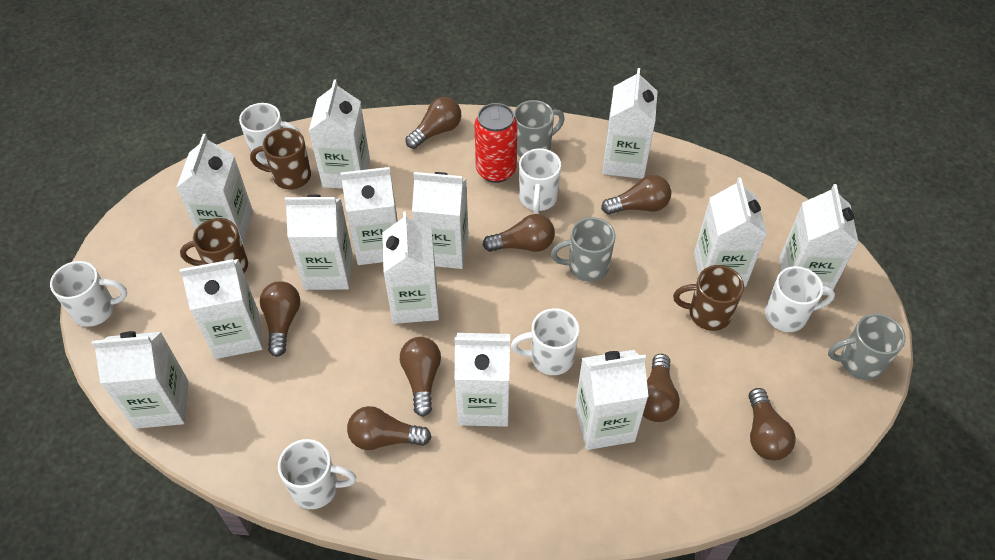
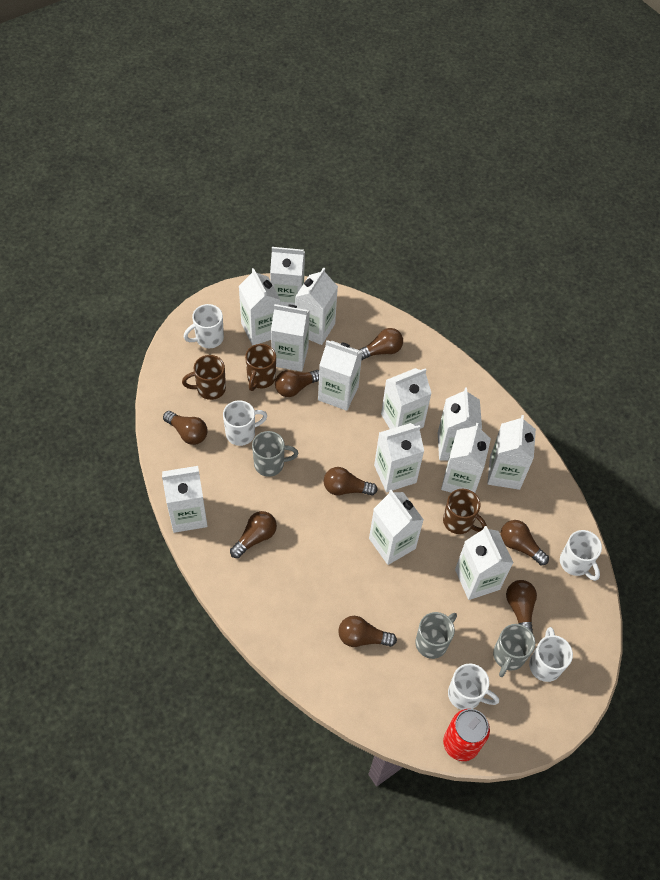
white mug: 6 -> 5

